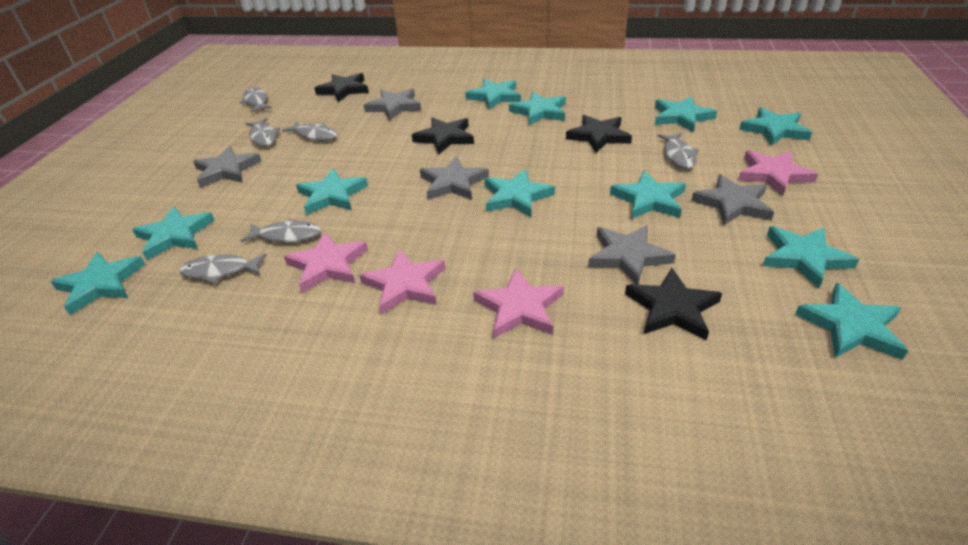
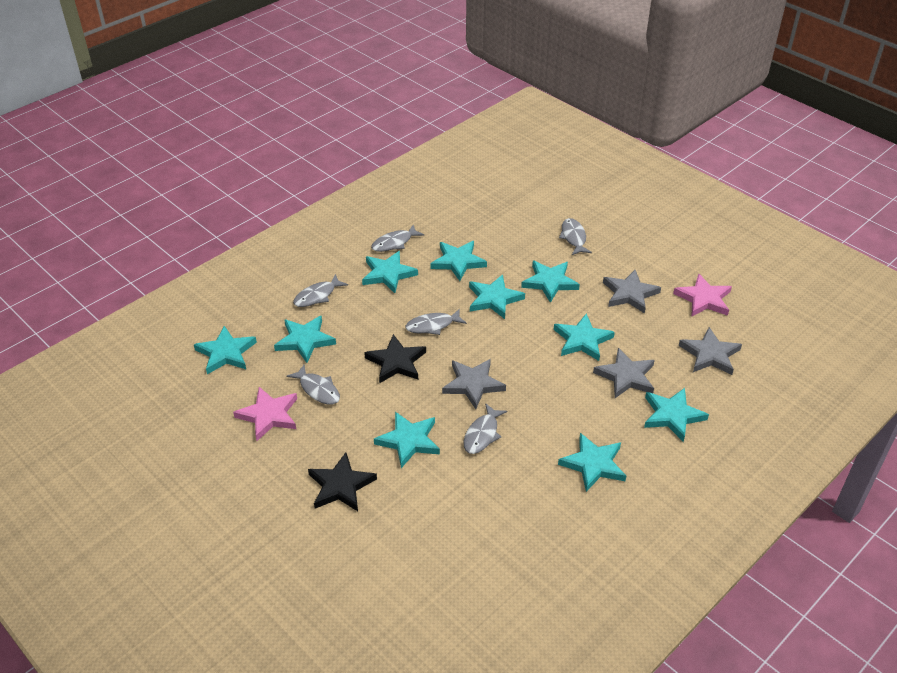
black star: 4 -> 2
grey star: 5 -> 4
pink star: 4 -> 2
turquoise star: 11 -> 10

